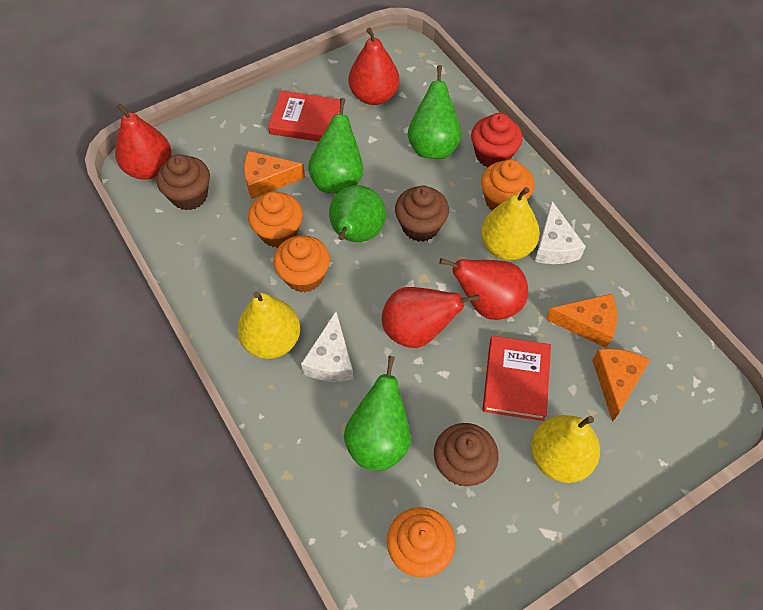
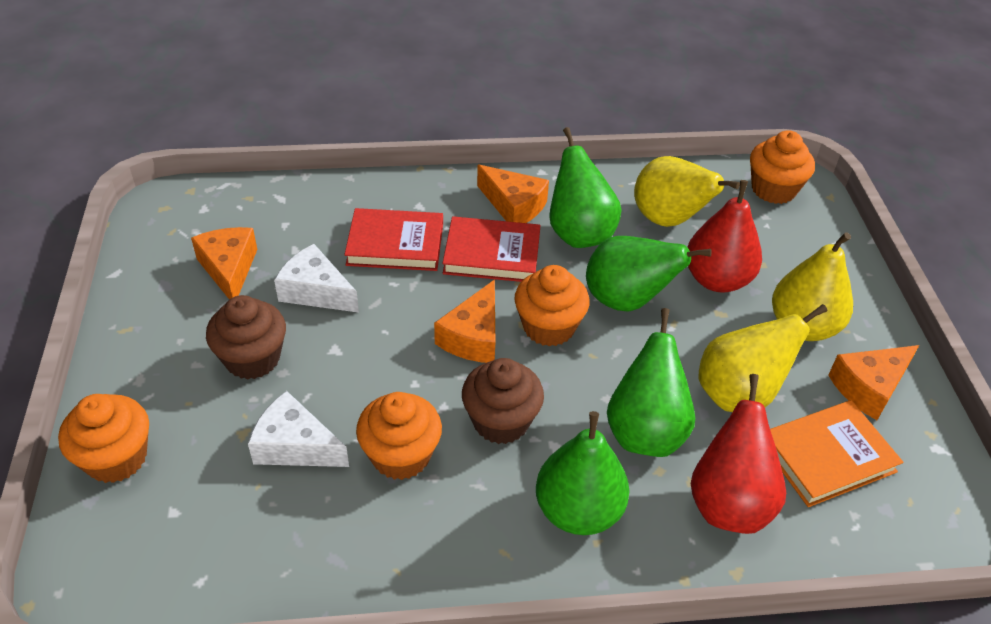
brown cupcake: 3 -> 2
orange book: 0 -> 1
orange cheese: 3 -> 4
red cupcake: 1 -> 0
red pear: 4 -> 2

